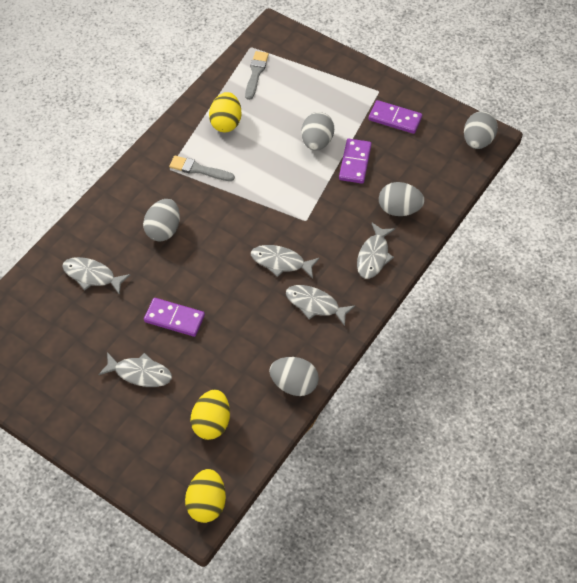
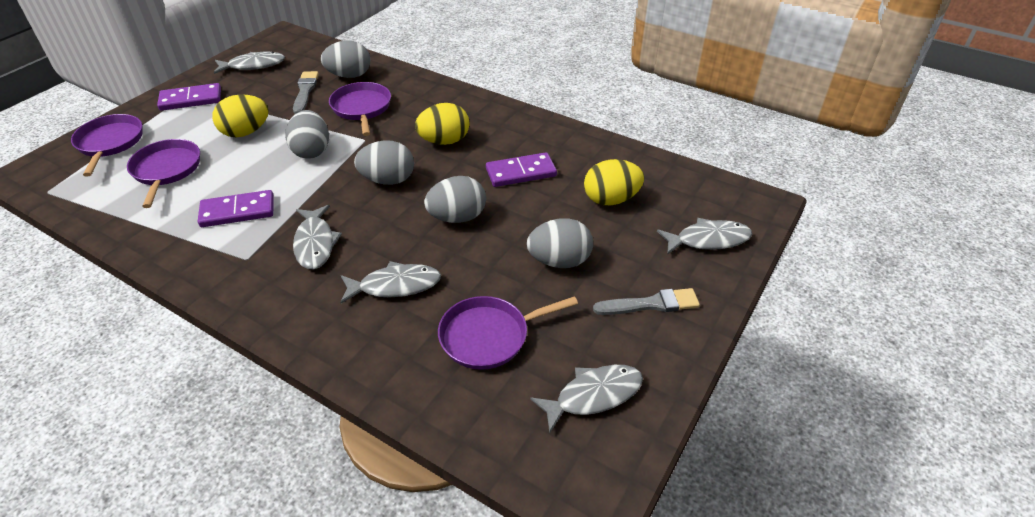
purple pan: 0 -> 4

